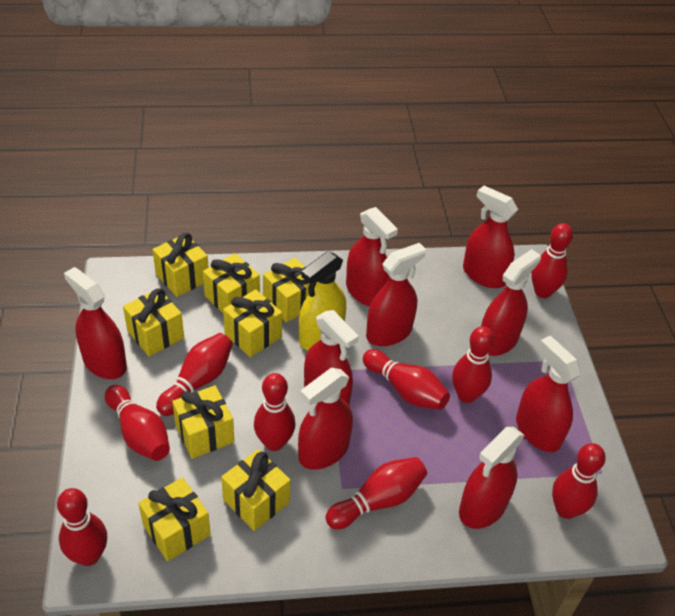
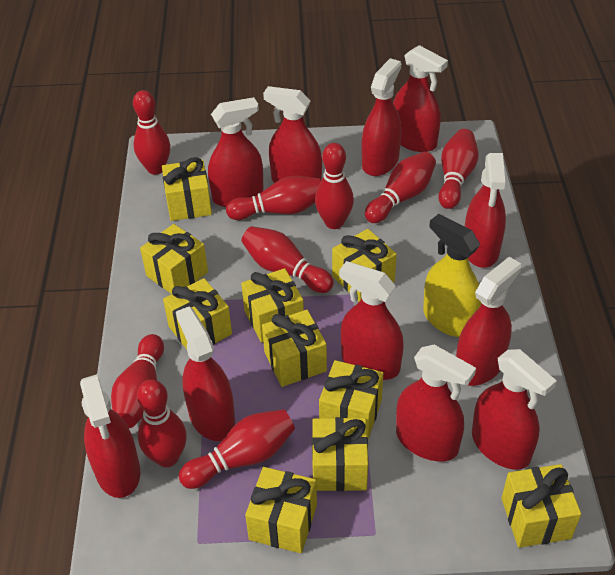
red spray bottle: 9 -> 11
yellow gift: 8 -> 10

